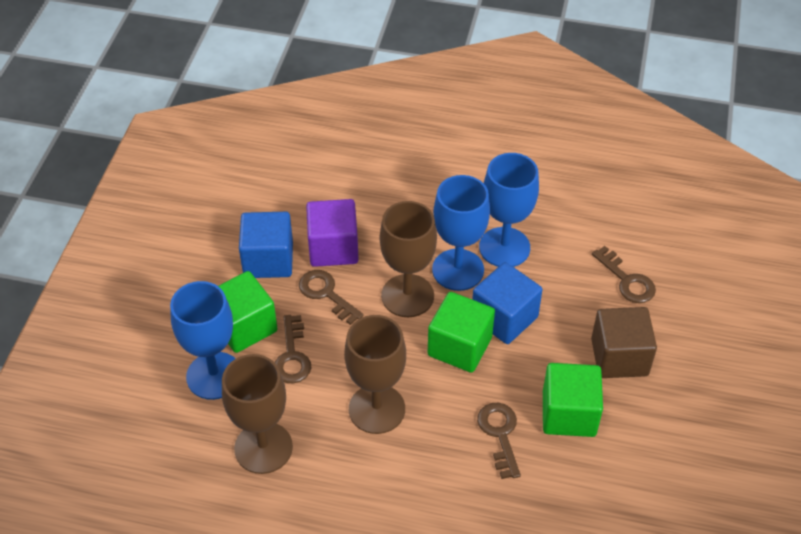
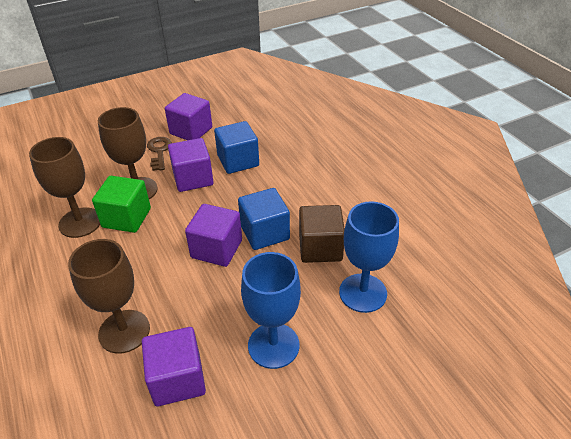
blue goblet: 3 -> 2
brown key: 4 -> 1
green cube: 3 -> 1
purple cube: 1 -> 4

